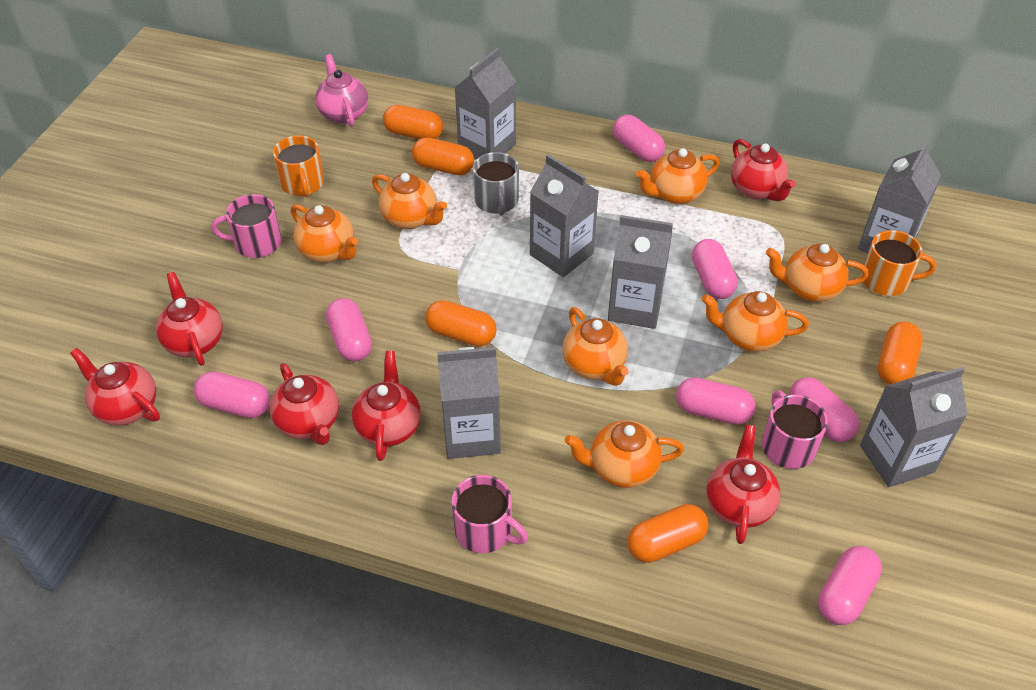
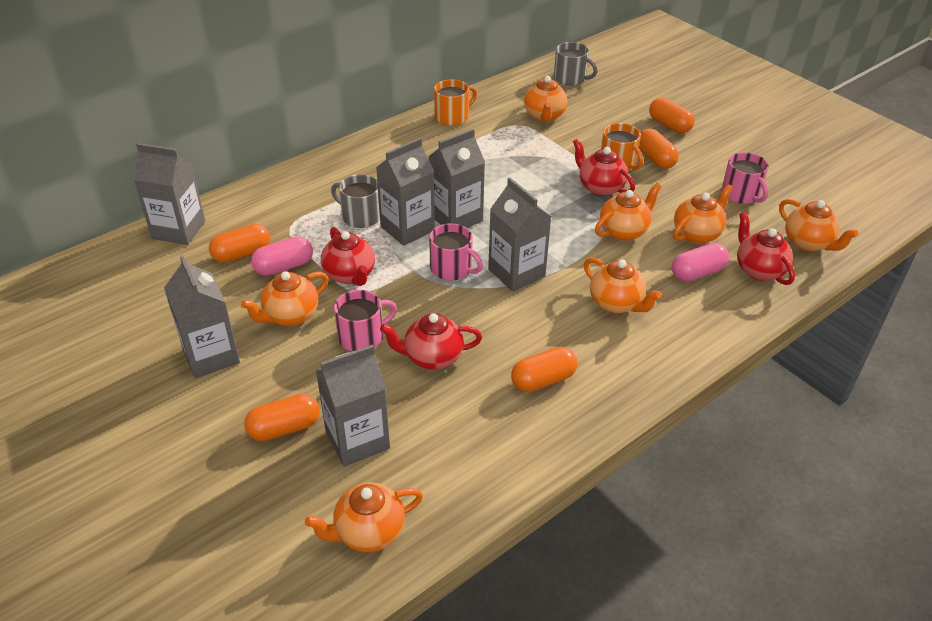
grey mug: 1 -> 2
pink capsule: 7 -> 2
pink teapot: 1 -> 0
red teapot: 6 -> 4

